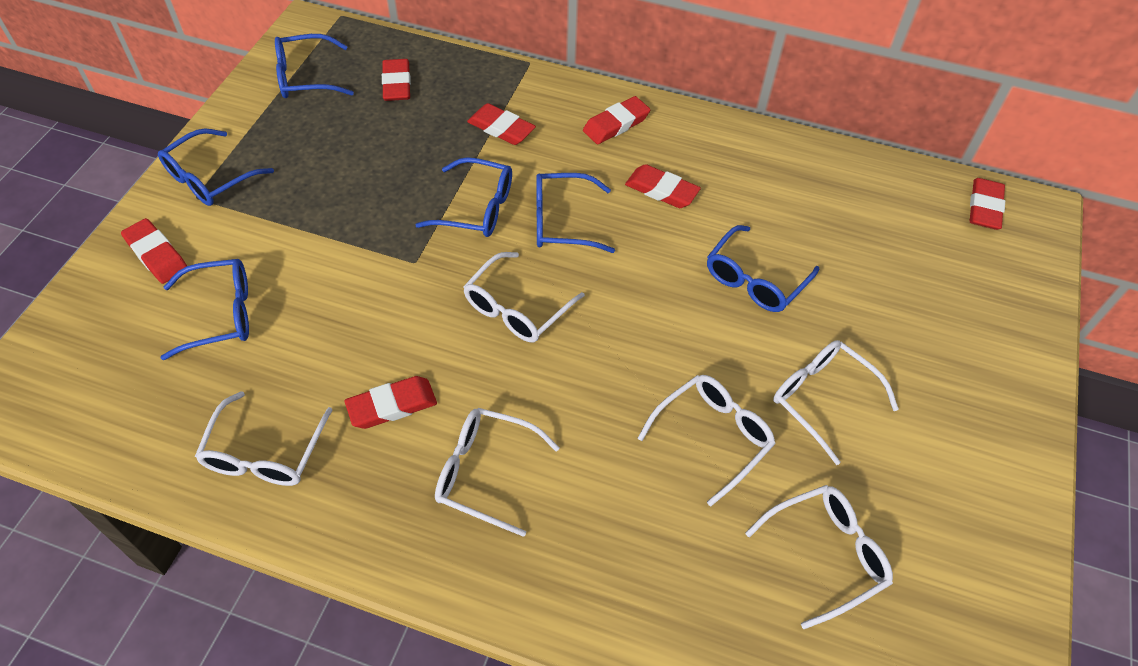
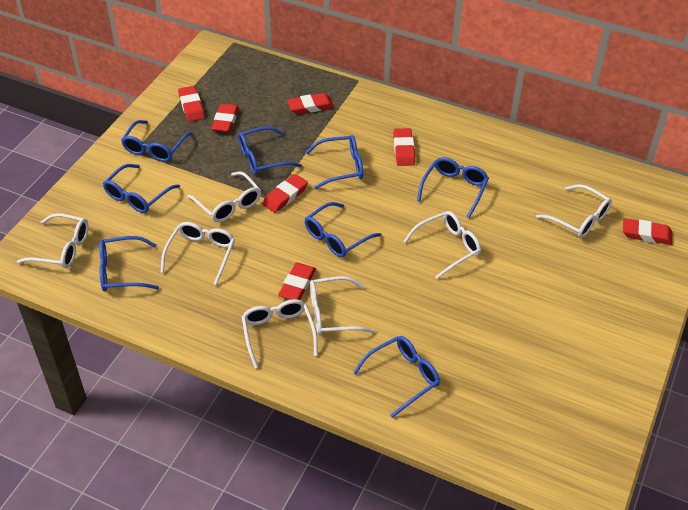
blue glasses: 6 -> 8
white glasses: 6 -> 7

